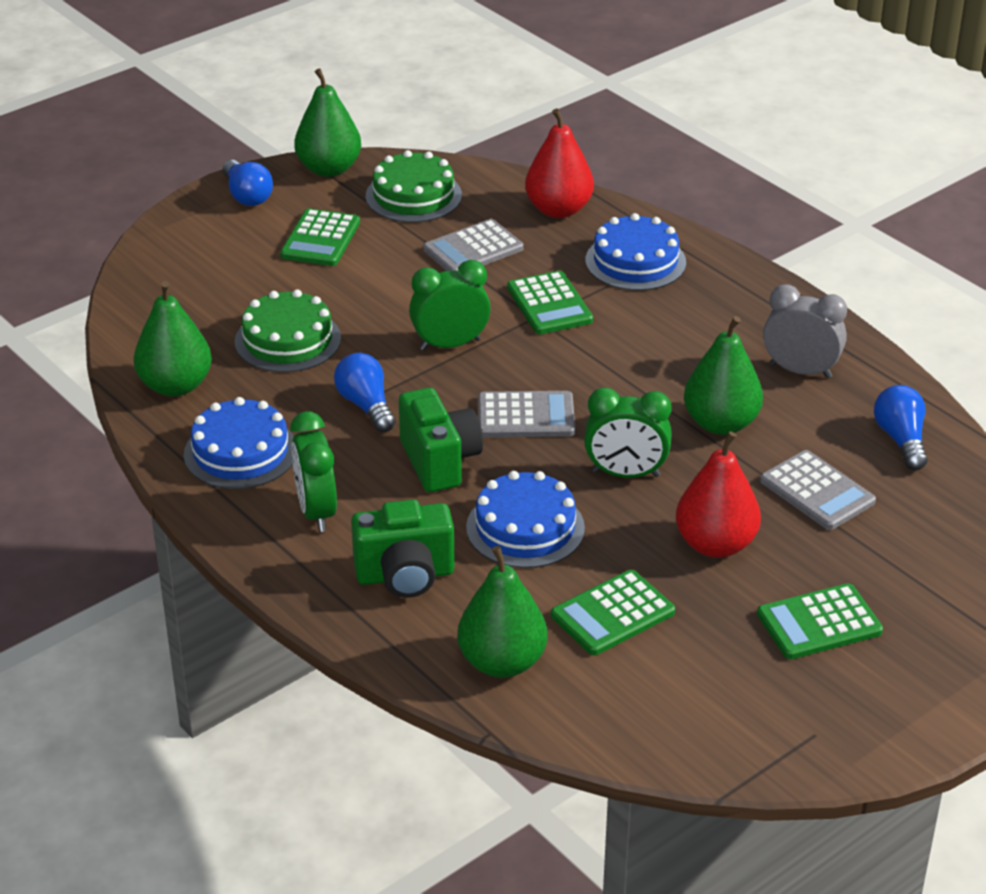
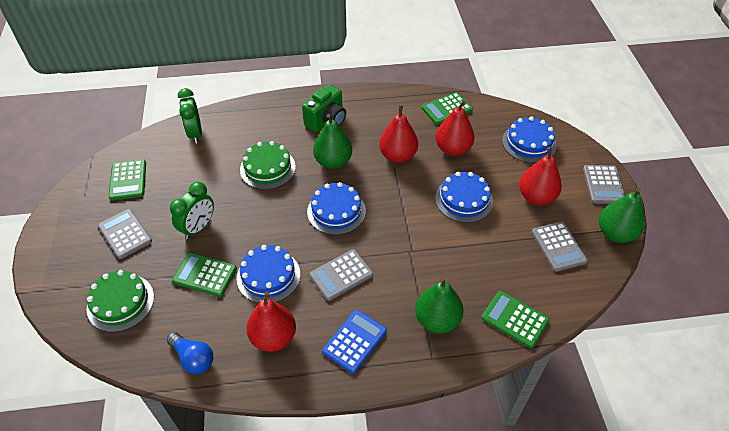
blue cake: 3 -> 4
blue calculator: 0 -> 1
blue light bulb: 3 -> 1
green camera: 2 -> 1
green clock: 3 -> 2
green pear: 4 -> 3
grey calculator: 3 -> 4
grey clock: 1 -> 0
red pear: 2 -> 4

